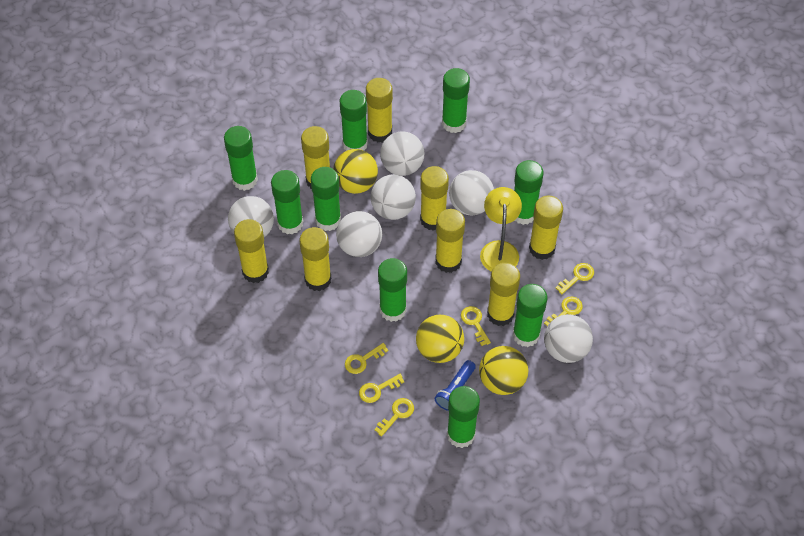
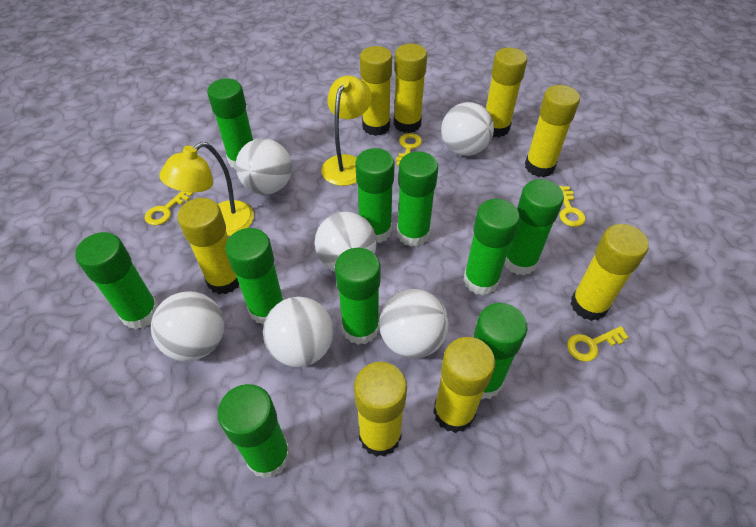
blue flashlight: 1 -> 0
green glue stick: 9 -> 10
yellow ball: 3 -> 0
yellow key: 6 -> 4
yellow lamp: 1 -> 2

